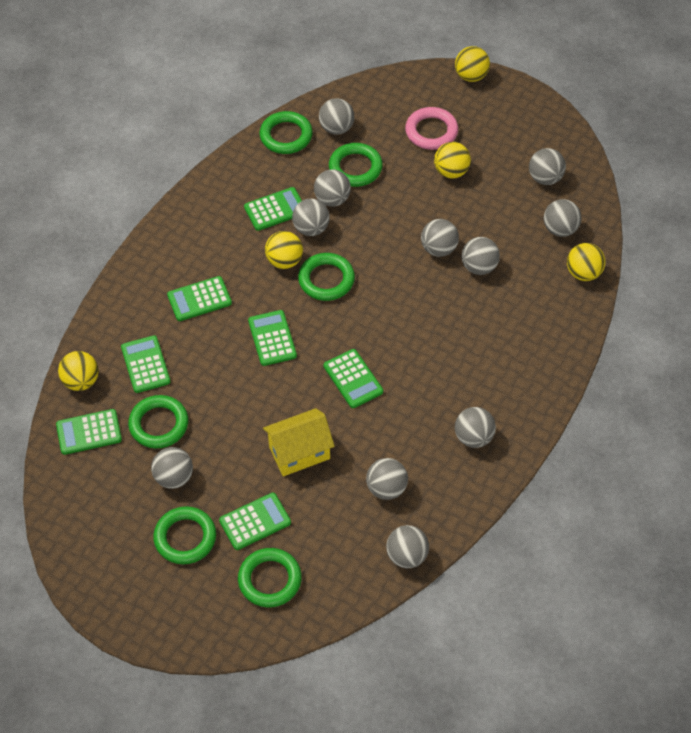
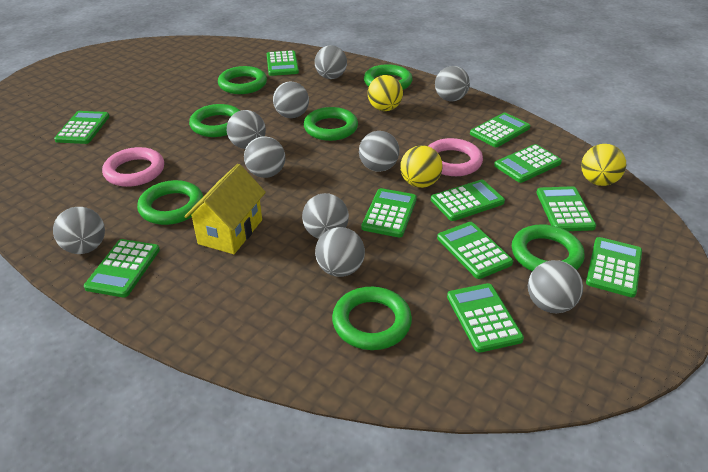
green calculator: 7 -> 11
green ring: 6 -> 7
grey ball: 11 -> 10
pink ring: 1 -> 2
yellow ball: 5 -> 3

